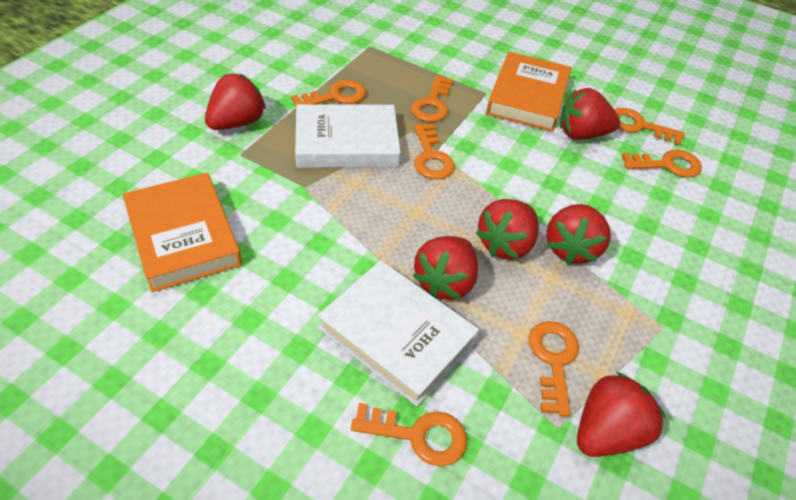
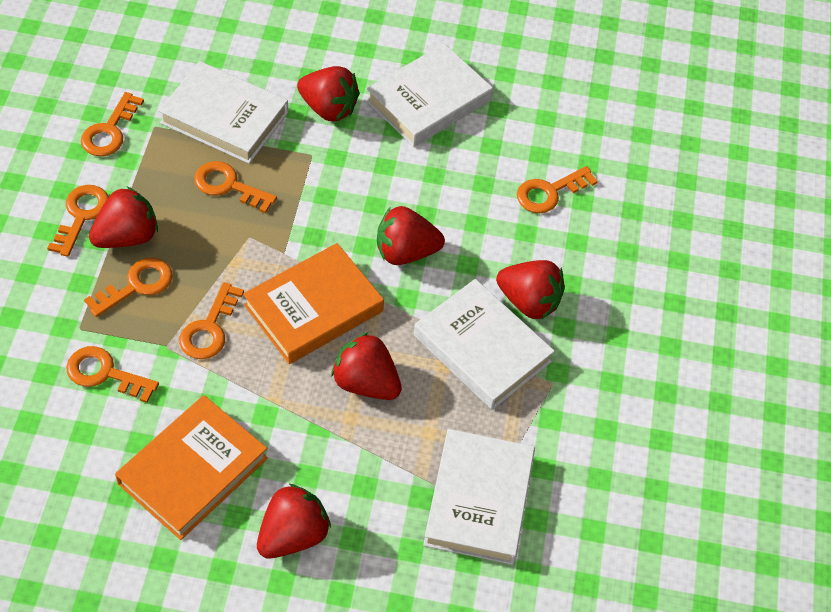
white book: 2 -> 4

